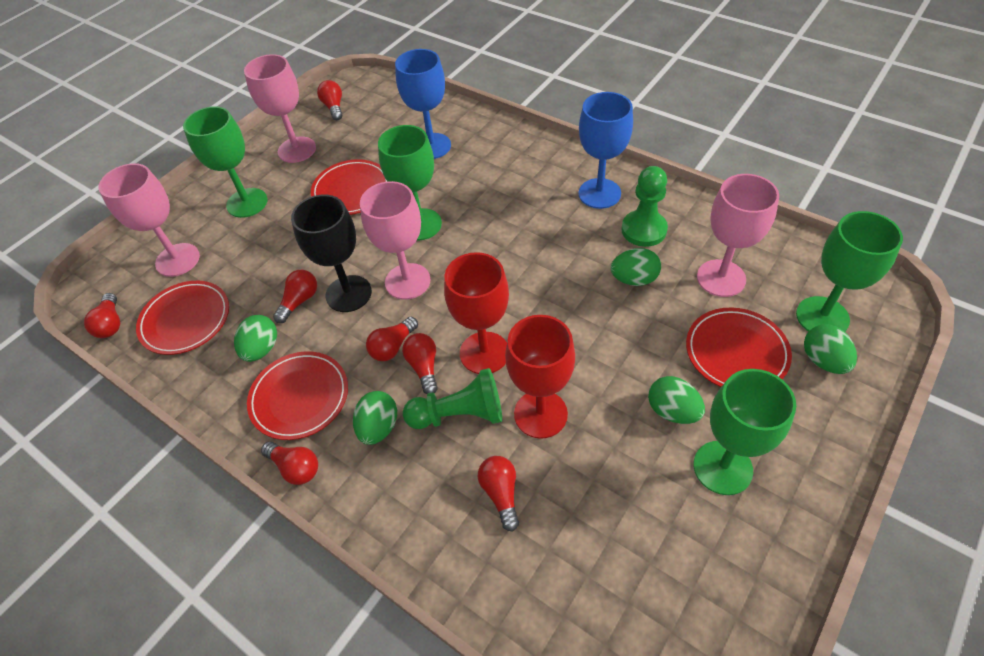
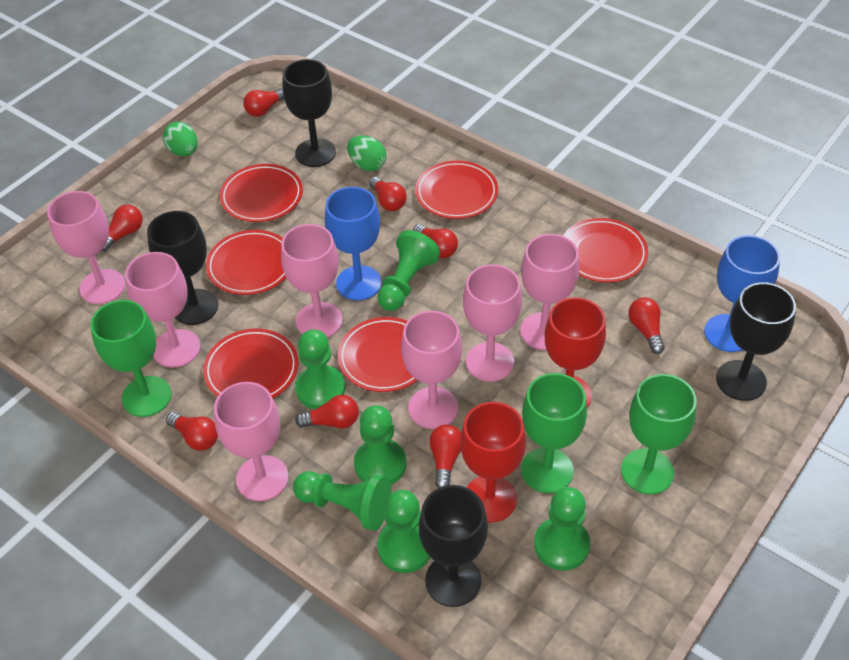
black goblet: 1 -> 4
green egg: 5 -> 2
green goblet: 4 -> 3
green pawn: 2 -> 6
pink goblet: 4 -> 7
red light bulb: 7 -> 8
red plate: 4 -> 6

